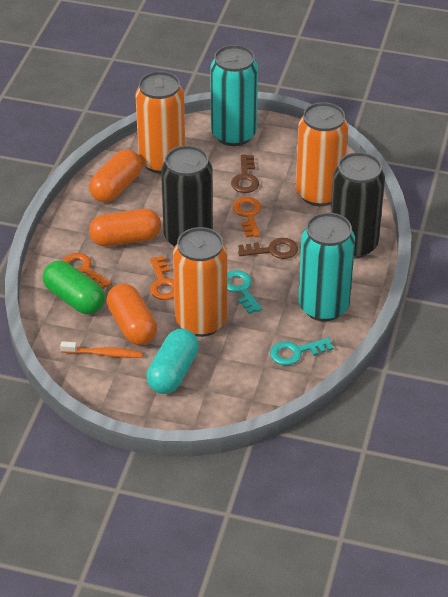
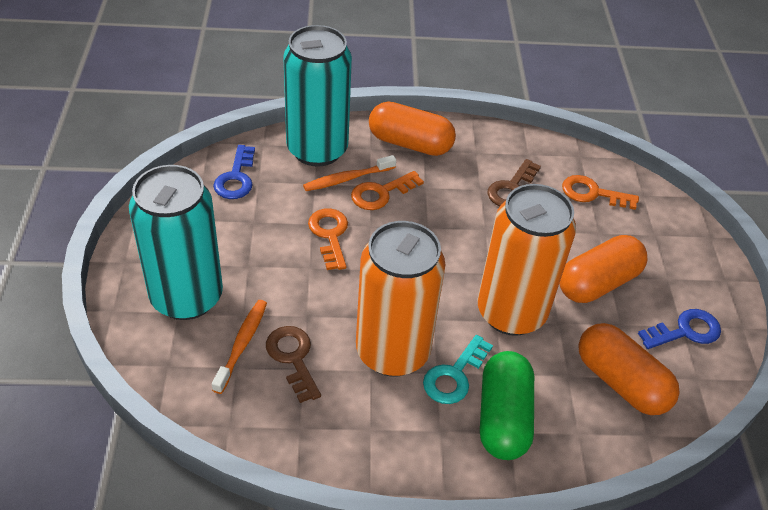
black can: 2 -> 0
blue key: 0 -> 2
orange can: 3 -> 2
orange toothbrush: 1 -> 2
turquoise capsule: 1 -> 0
turquoise key: 2 -> 1

